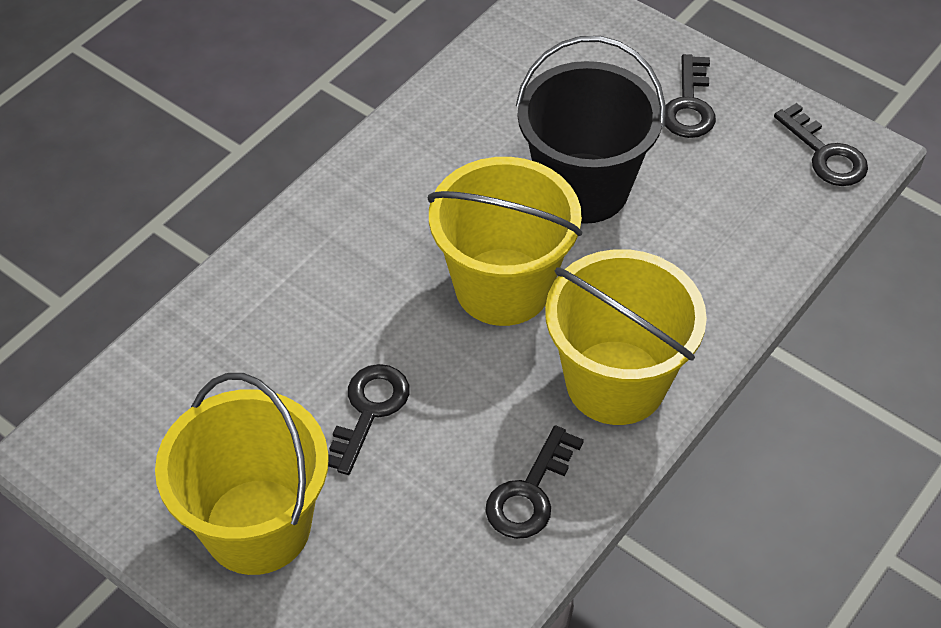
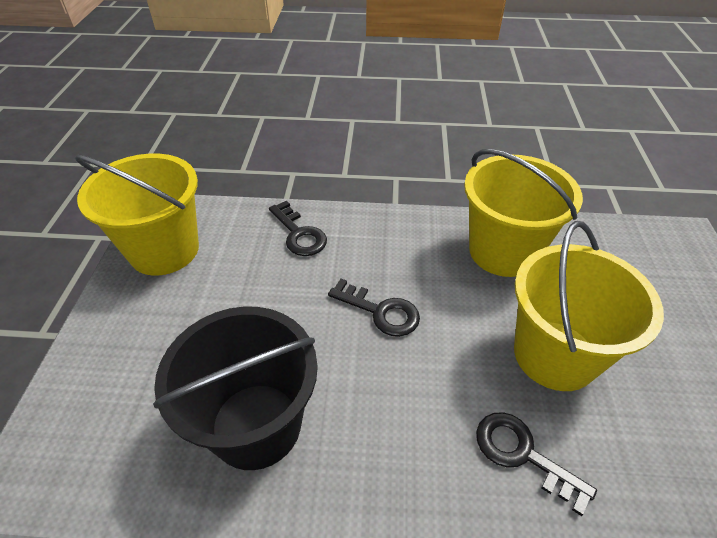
black key: 4 -> 3

